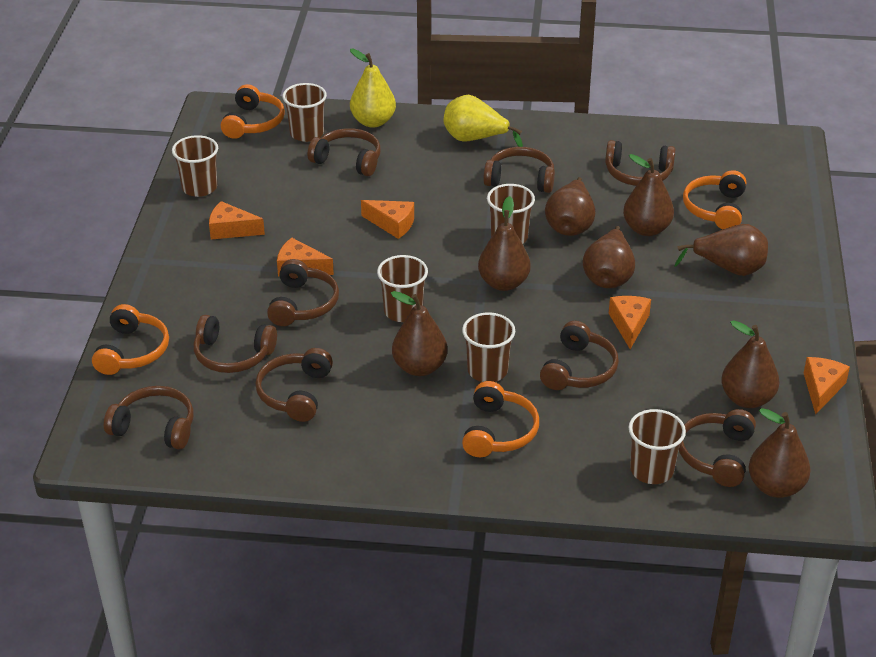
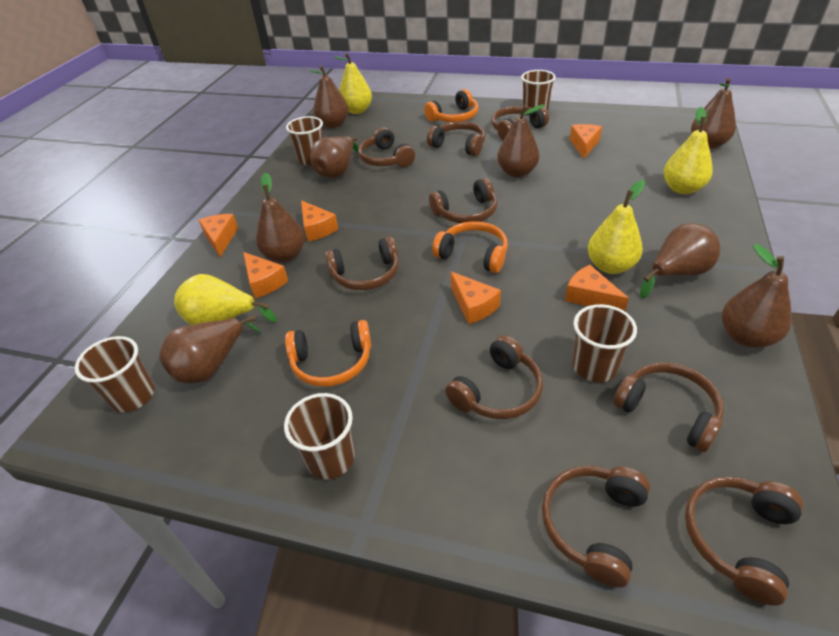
brown cup: 6 -> 5
orange cheese: 5 -> 6
orange headphones: 4 -> 3
yellow pear: 2 -> 4

